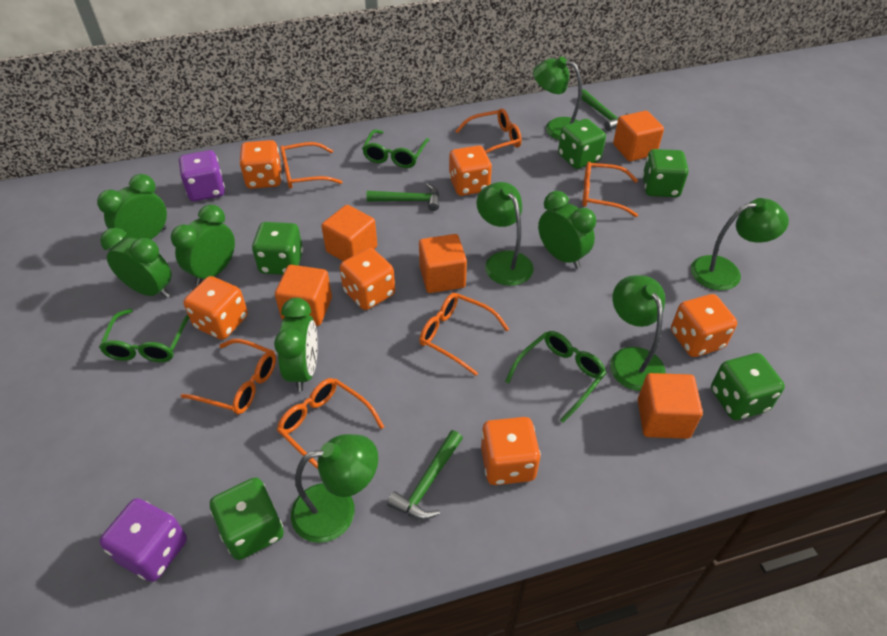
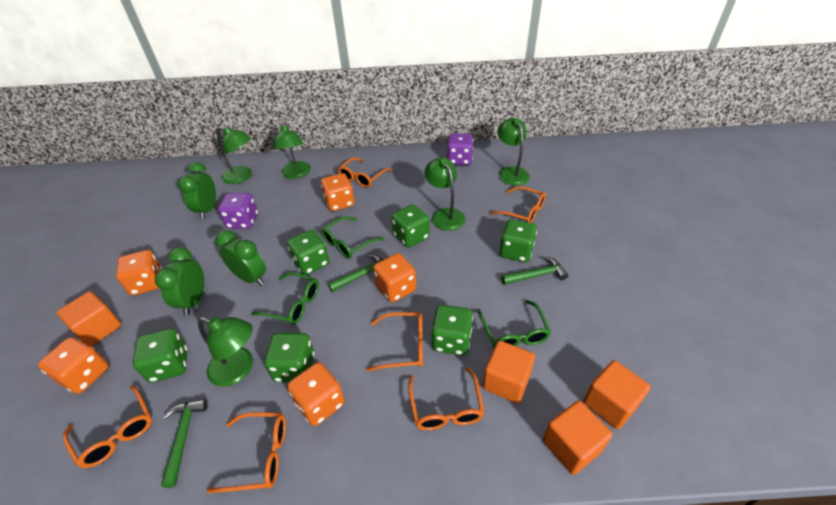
green clock: 5 -> 3
green dice: 5 -> 6
orange cube: 5 -> 4
orange dice: 6 -> 5

